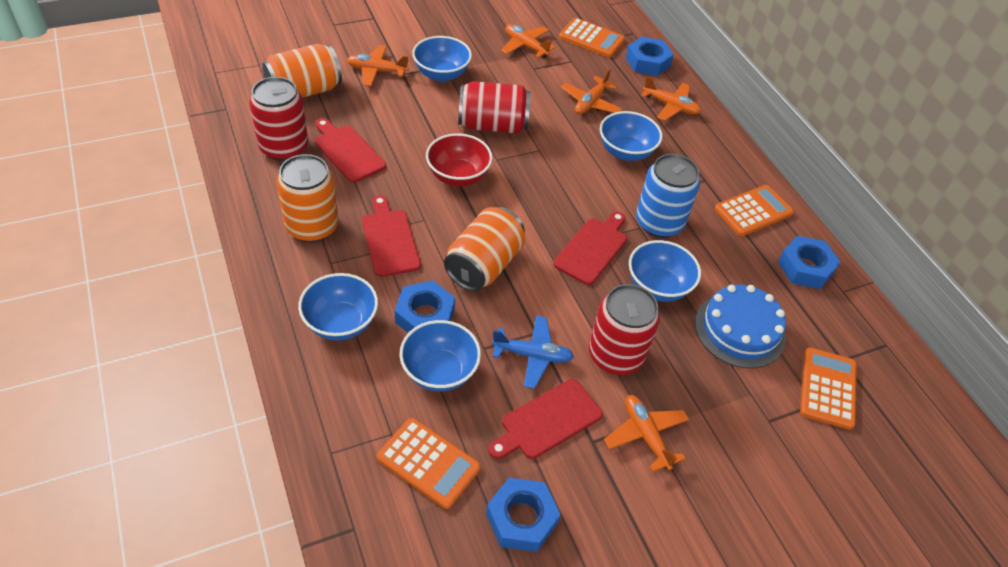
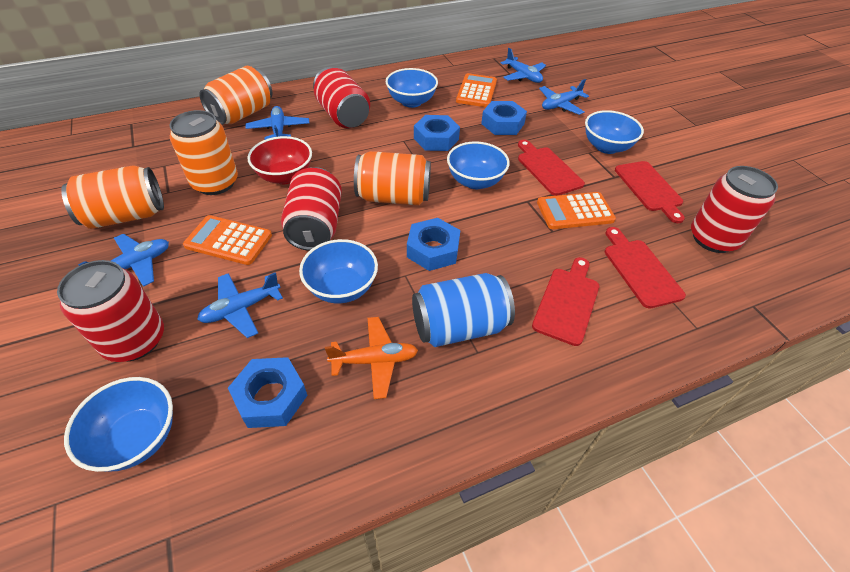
blue cake: 1 -> 0
blue plane: 1 -> 5
orange calculator: 4 -> 3
orange can: 3 -> 4
orange plane: 5 -> 1
red can: 3 -> 4

